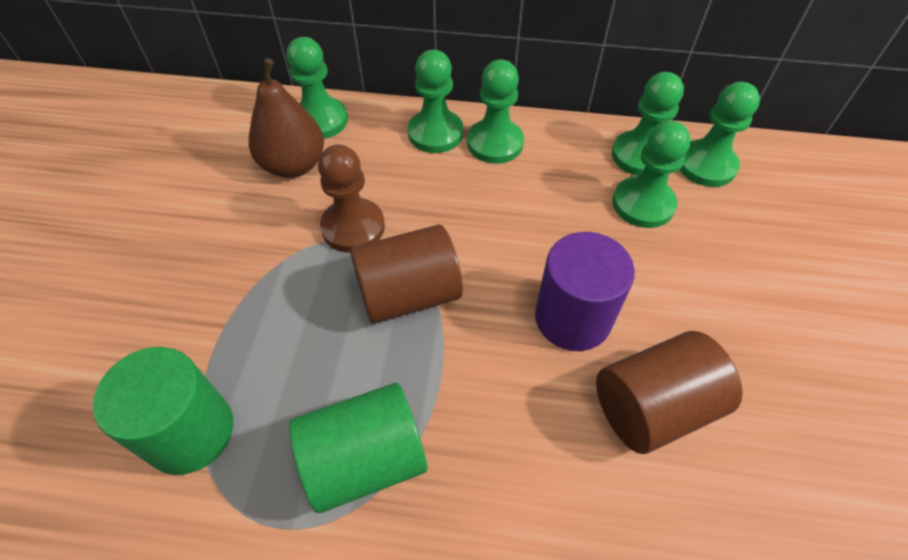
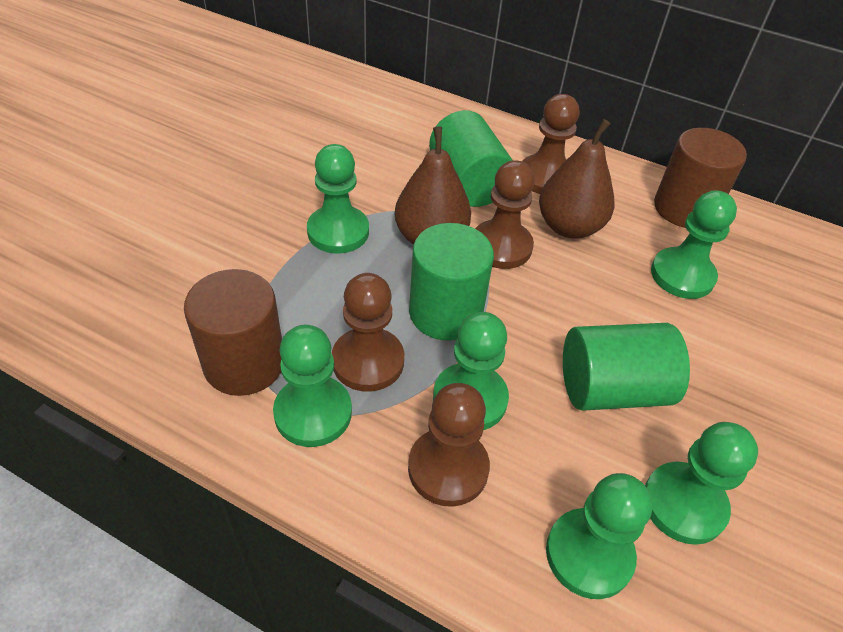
brown pawn: 1 -> 4
brown pear: 1 -> 2
green cylinder: 2 -> 3
purple cylinder: 1 -> 0

